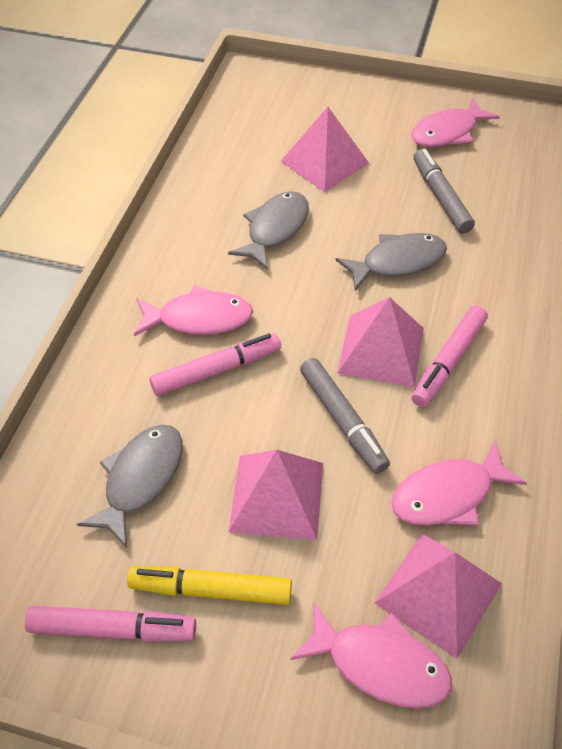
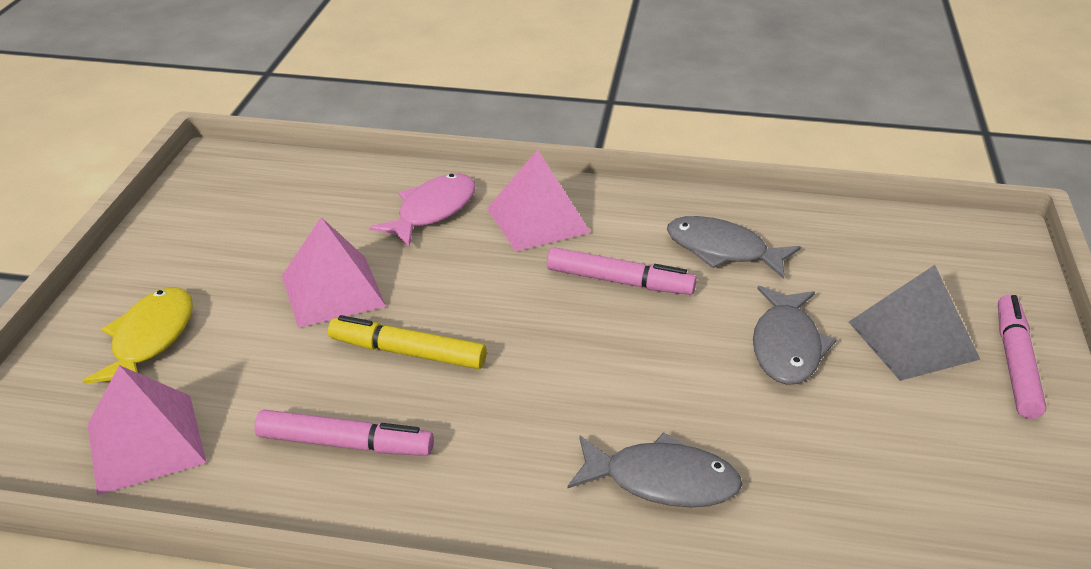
grey marker: 2 -> 0
grey pyramid: 0 -> 1
pink fish: 4 -> 1
pink pyramid: 4 -> 3
yellow fish: 0 -> 1

